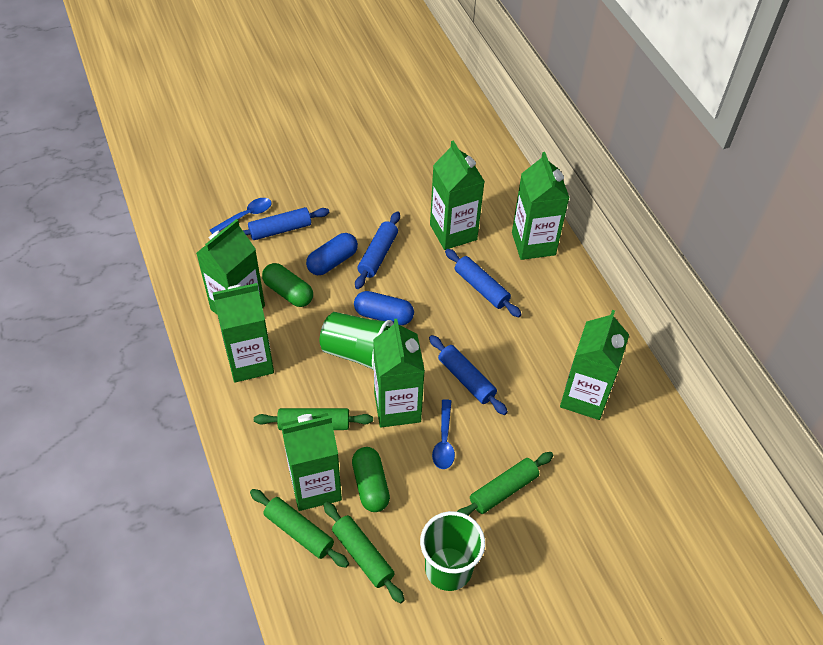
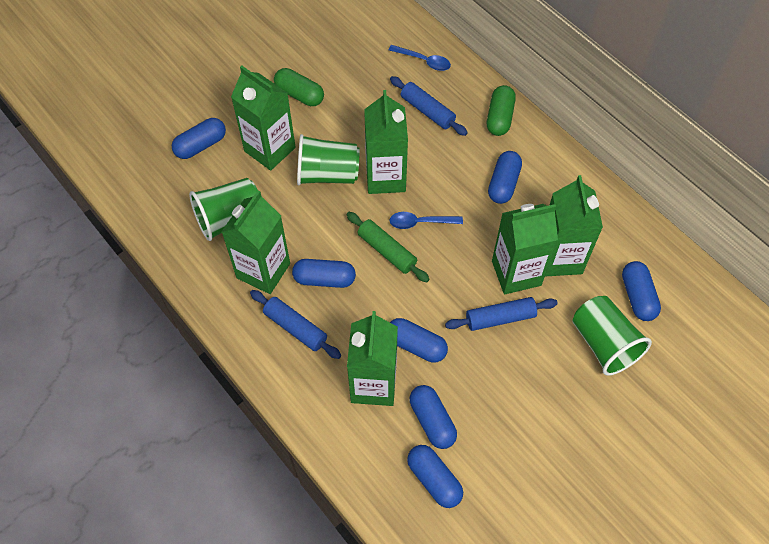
blue capsule: 2 -> 7
blue rolling pin: 4 -> 3
green carton: 7 -> 6
green cup: 2 -> 3
green rolling pin: 4 -> 1

